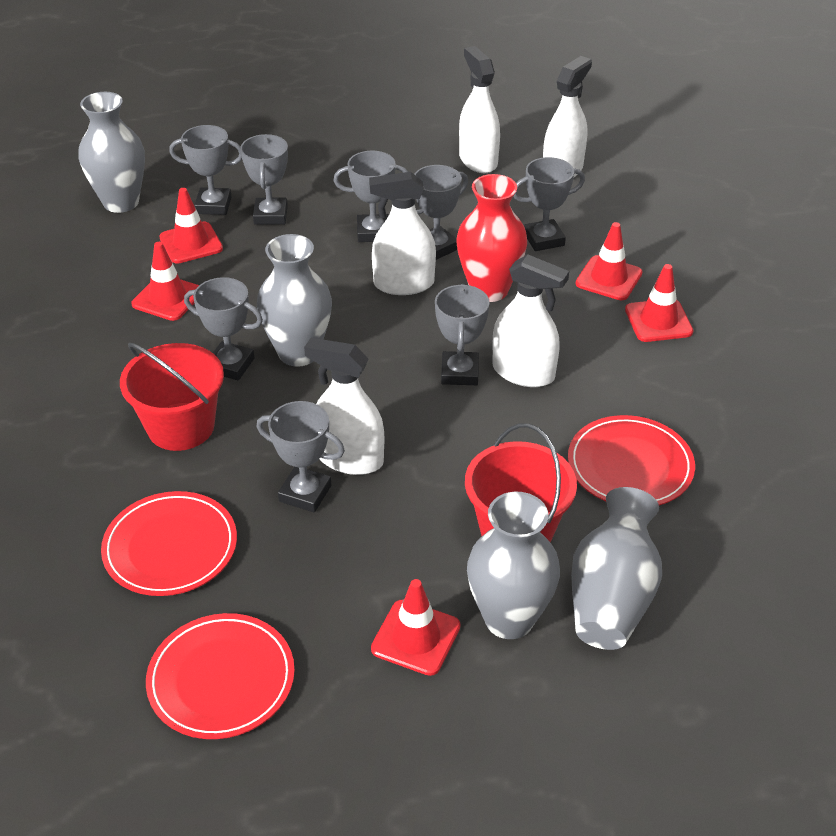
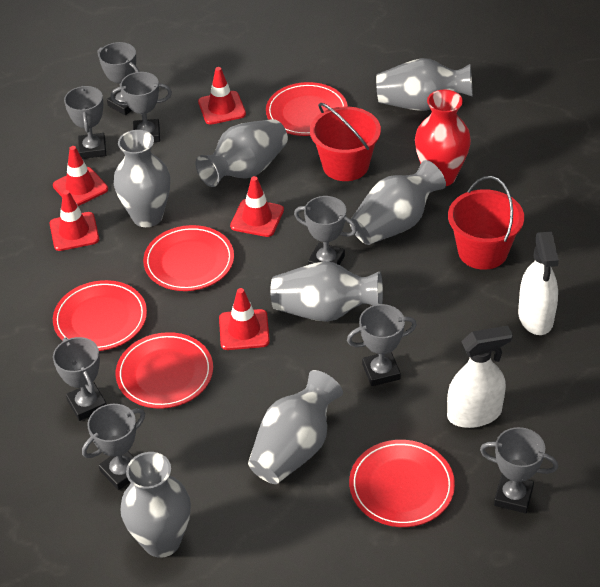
grey vase: 4 -> 7
red plate: 3 -> 5
white spray bottle: 5 -> 2

